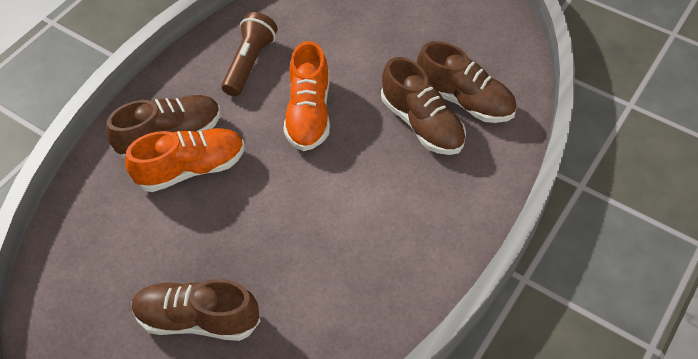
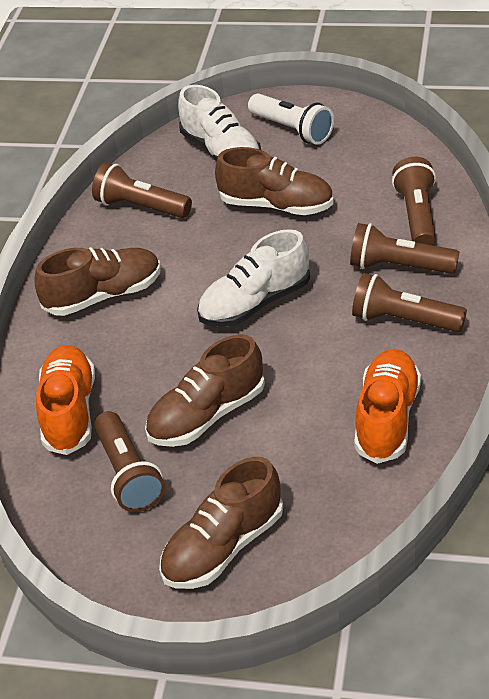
brown flashlight: 1 -> 5
white flashlight: 0 -> 1
white shoe: 0 -> 2

